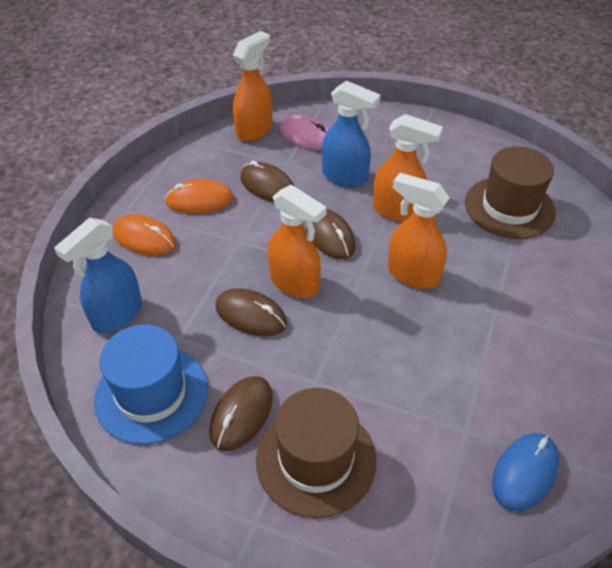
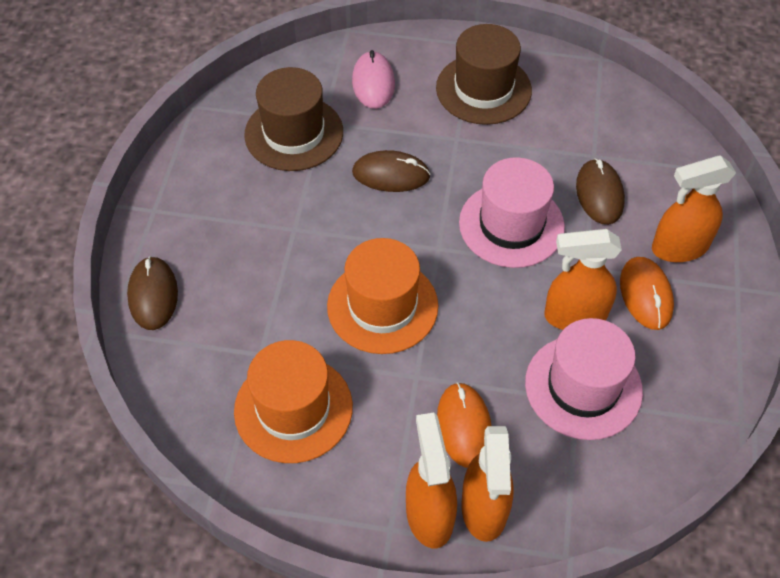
blue hat: 1 -> 0
blue mouse: 1 -> 0
blue spray bottle: 2 -> 0
brown mouse: 4 -> 3
orange hat: 0 -> 2
pink hat: 0 -> 2

